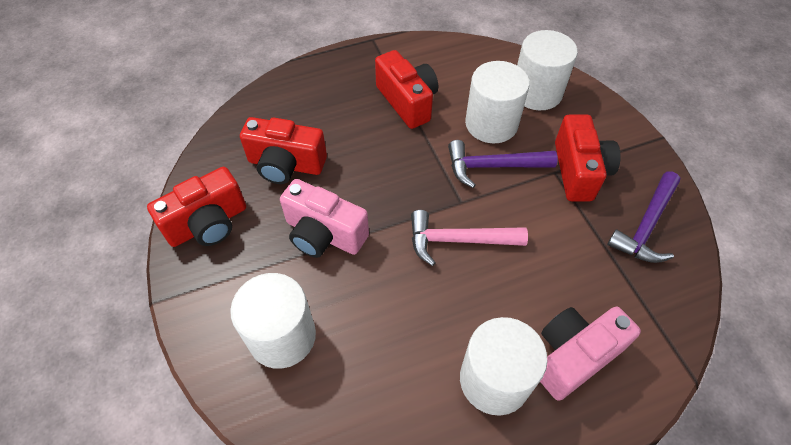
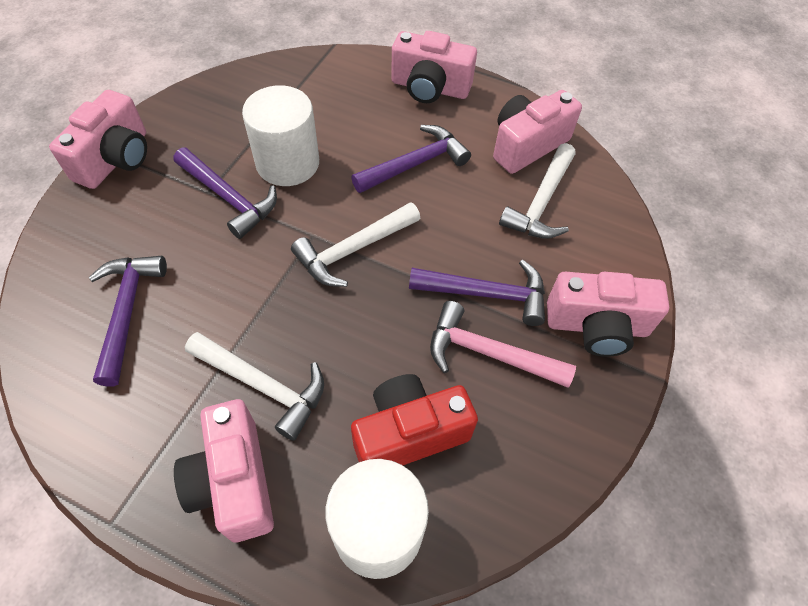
pink camera: 2 -> 5
purple hammer: 2 -> 4
red camera: 4 -> 1
white cylinder: 4 -> 2
white hammer: 0 -> 3

